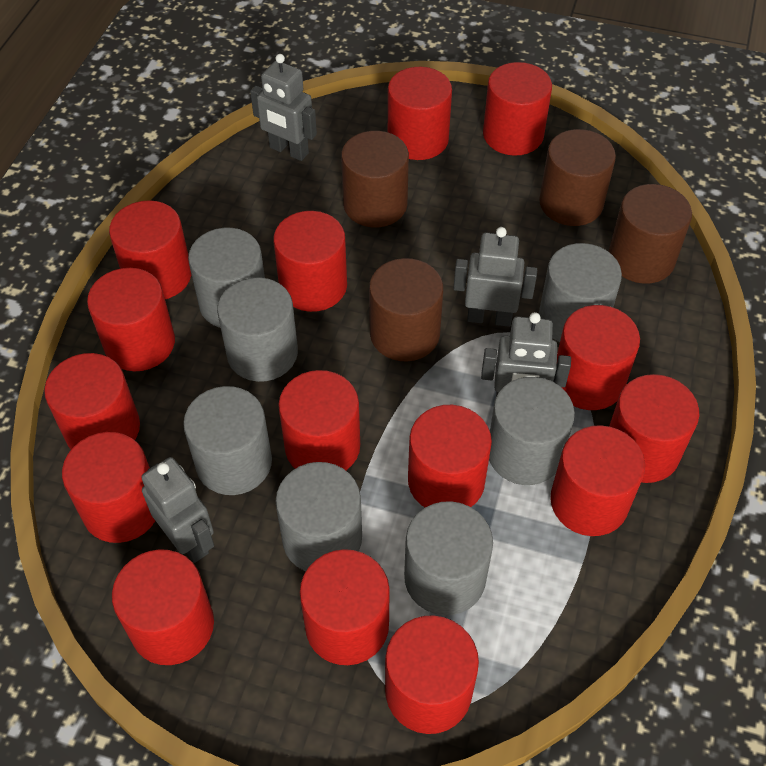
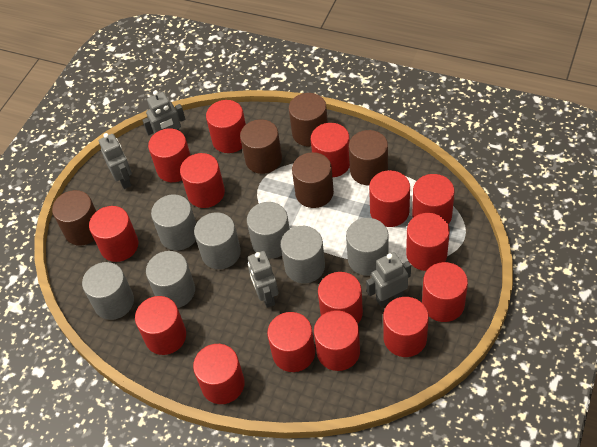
brown cylinder: 4 -> 5

